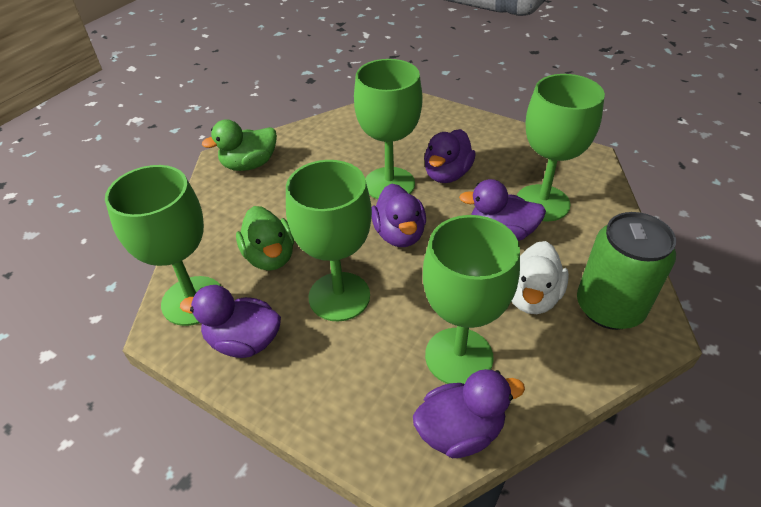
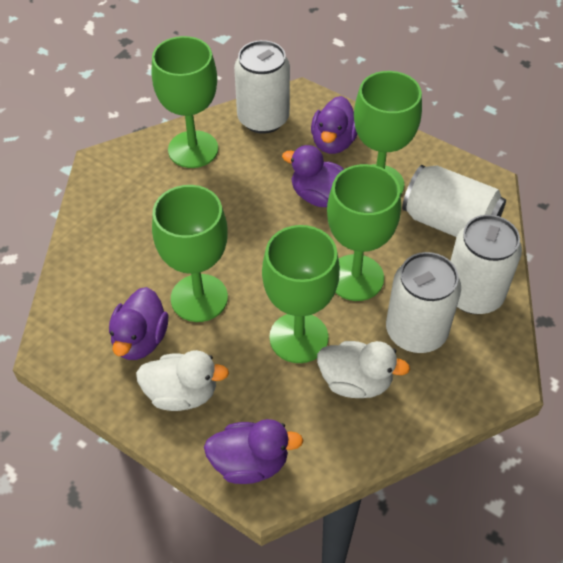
green can: 1 -> 0
green duck: 2 -> 0
purple duck: 5 -> 4
white can: 0 -> 4
white duck: 1 -> 2

